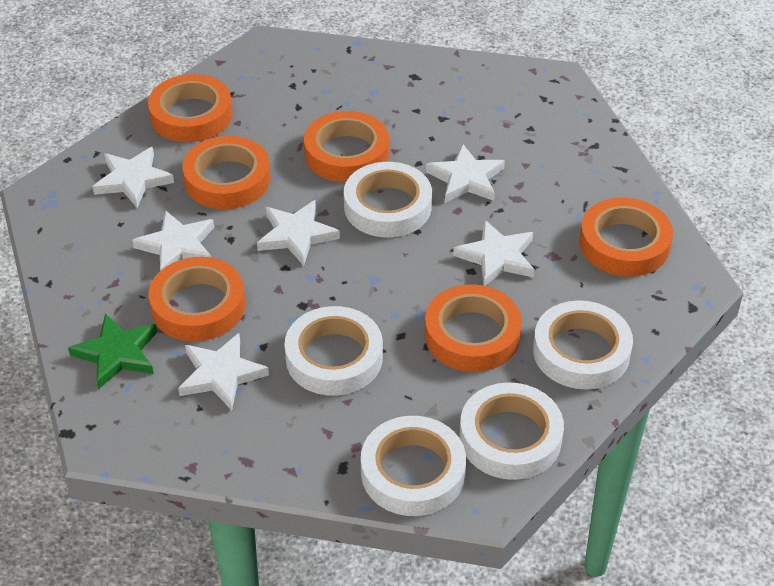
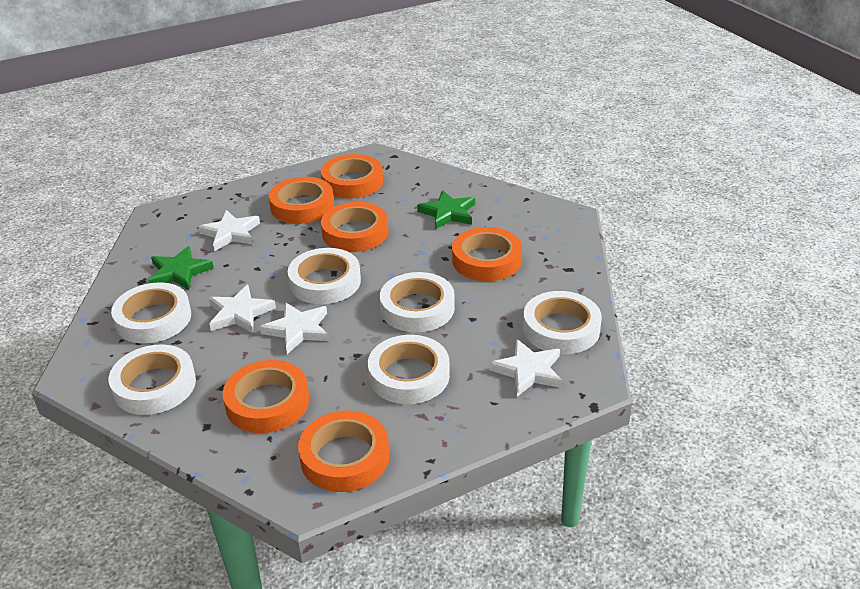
green star: 1 -> 2
white star: 6 -> 4
white tape: 5 -> 6

